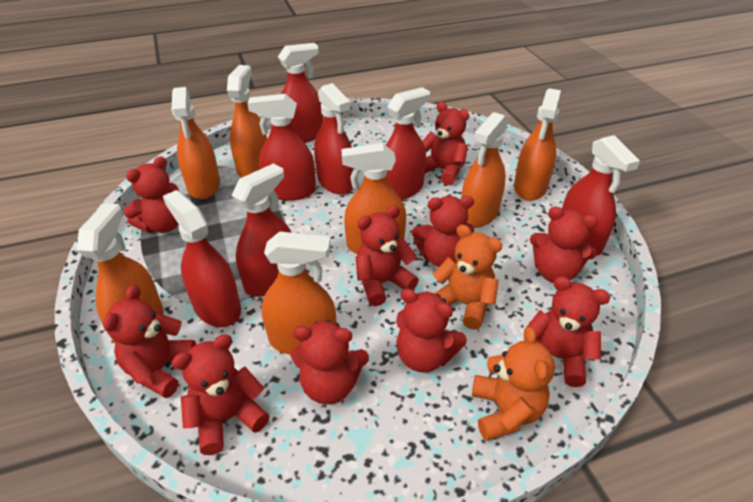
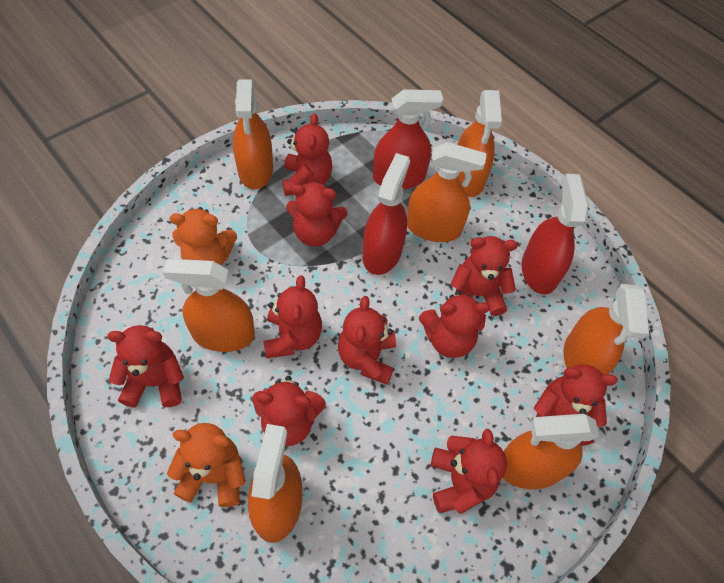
red spray bottle: 7 -> 3

